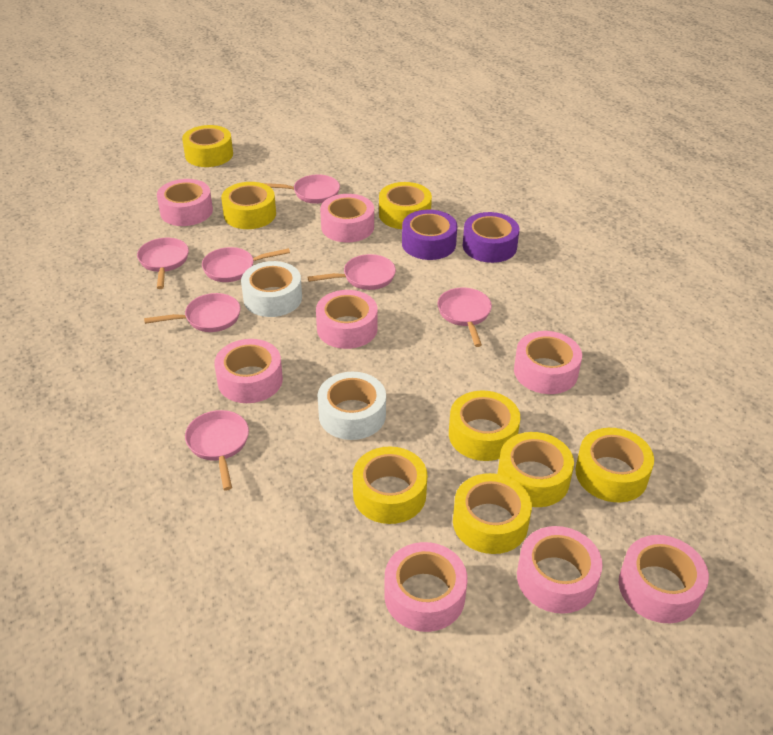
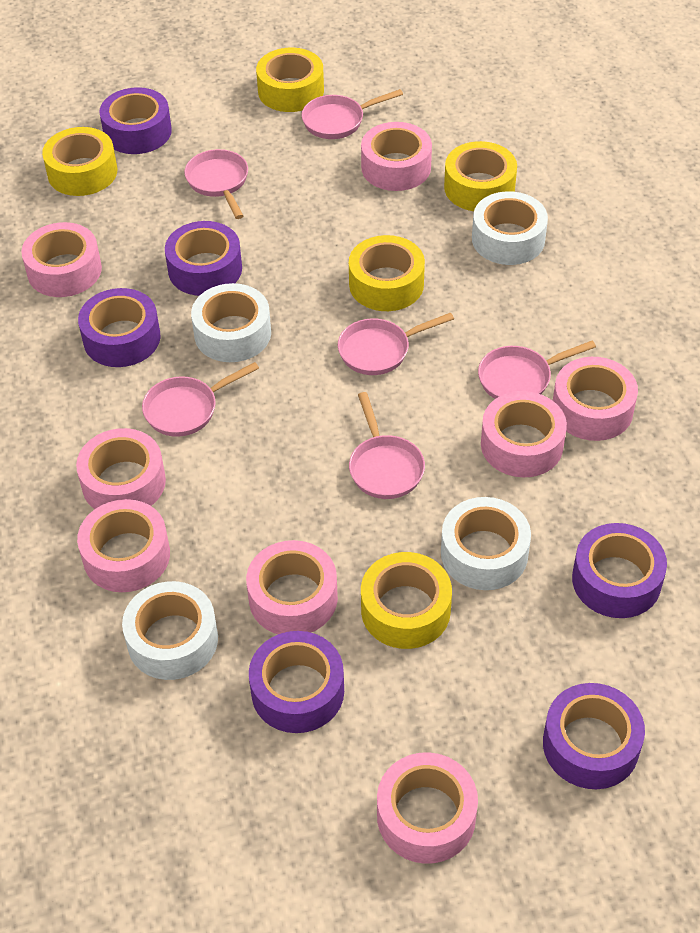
pink pan: 7 -> 6
purple tape: 2 -> 6
white tape: 2 -> 4
yellow tape: 8 -> 5

